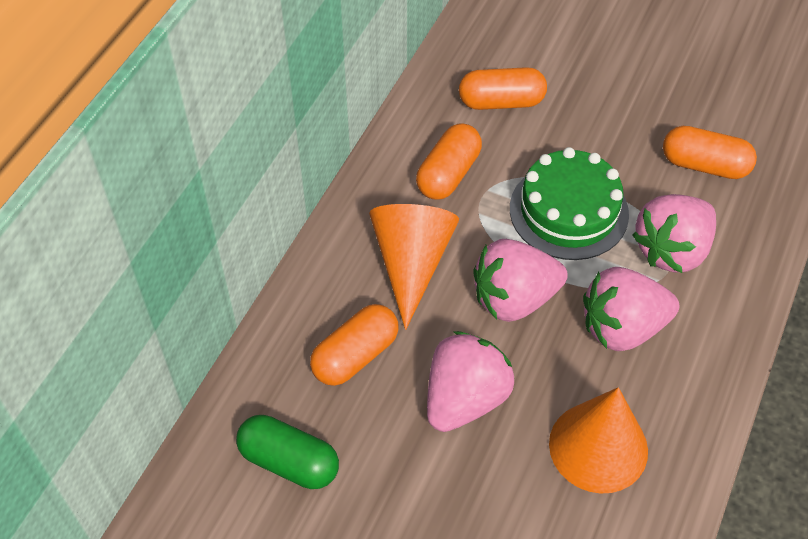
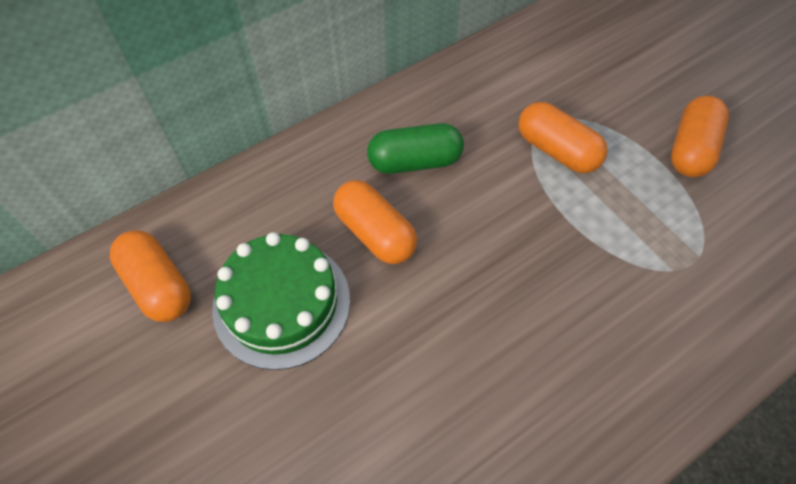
orange cone: 2 -> 0
pink strawberry: 4 -> 0

